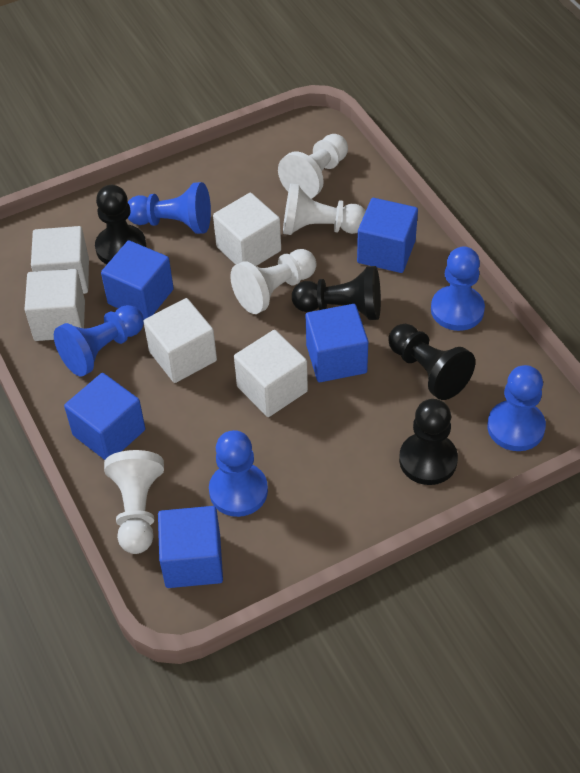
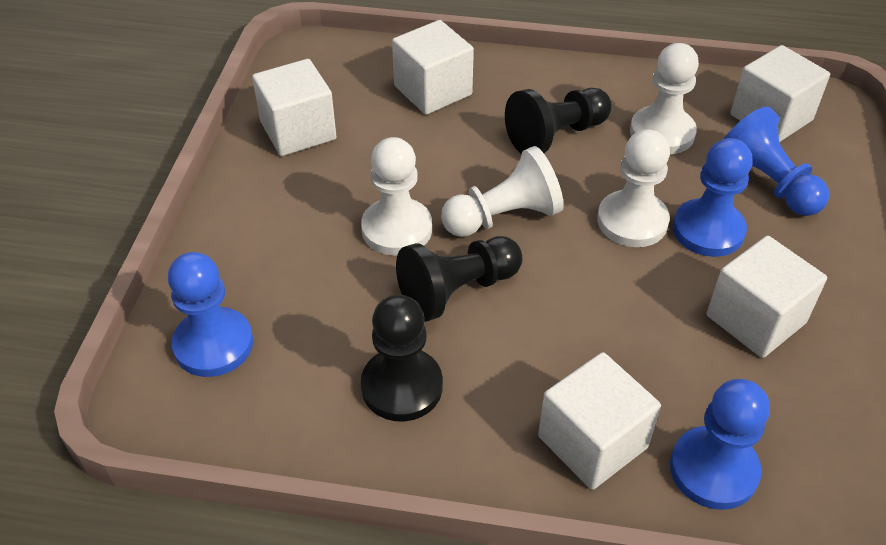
black pawn: 4 -> 3
blue cube: 5 -> 0
blue pawn: 5 -> 4

